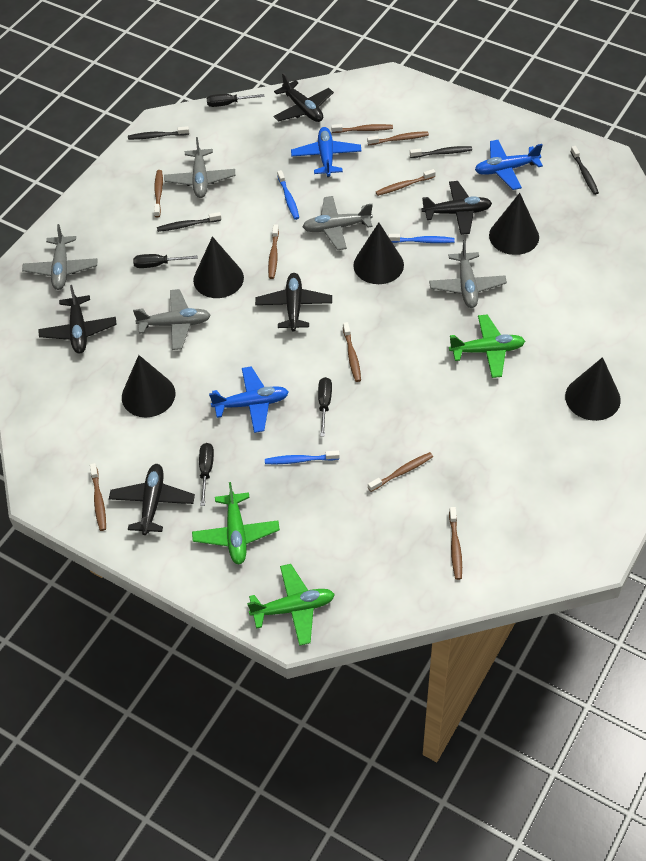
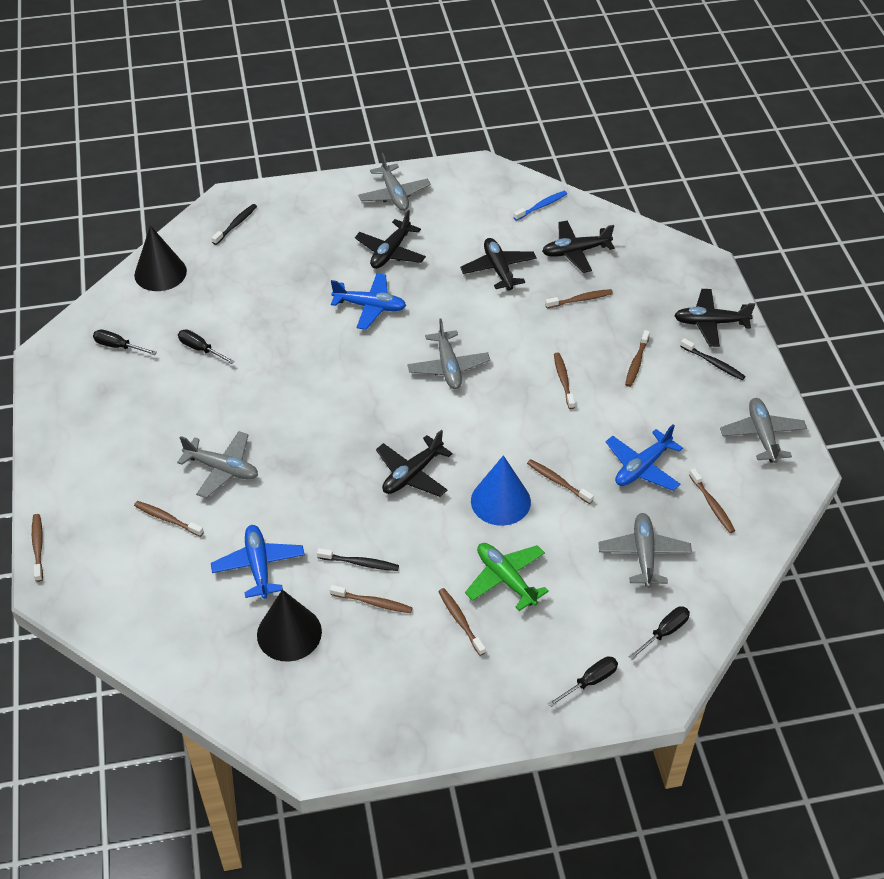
black cone: 5 -> 2
black toothbrush: 4 -> 3
blue cone: 0 -> 1
blue toothbrush: 3 -> 1
green plane: 3 -> 1

